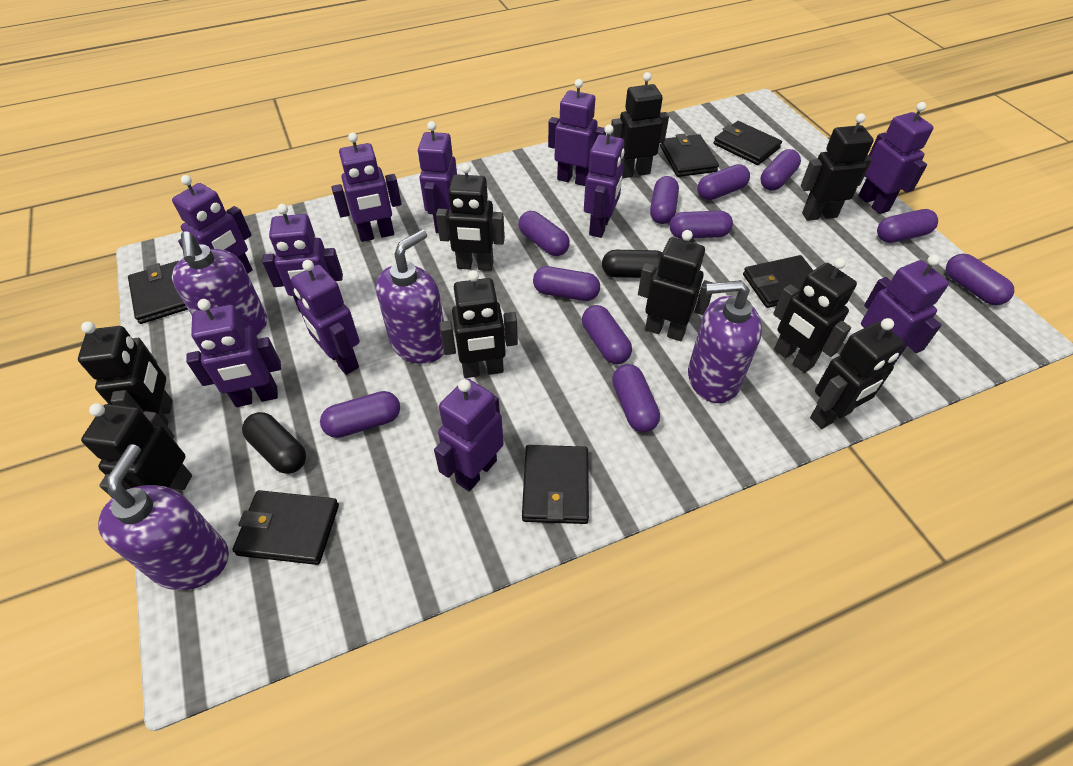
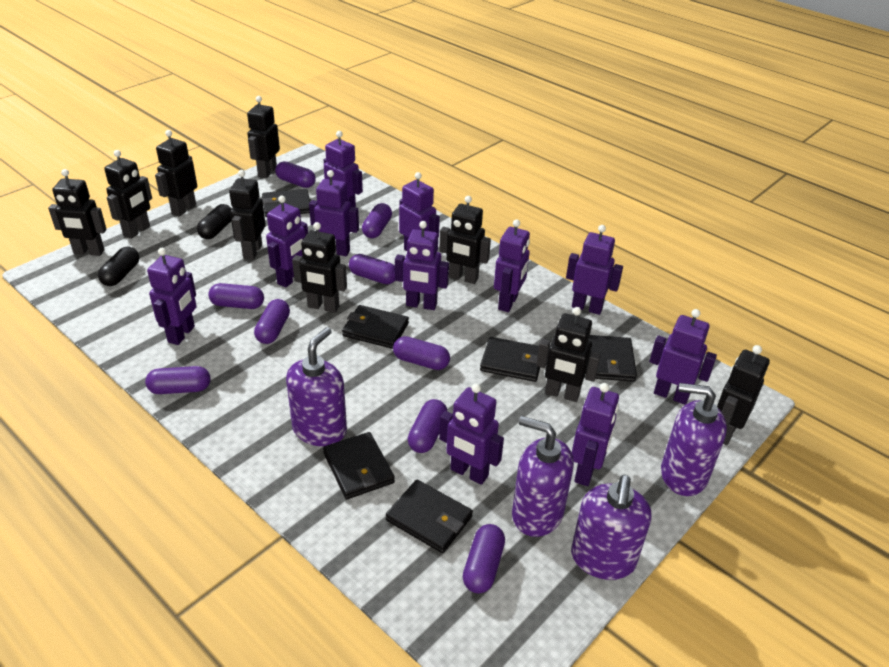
purple capsule: 11 -> 9

